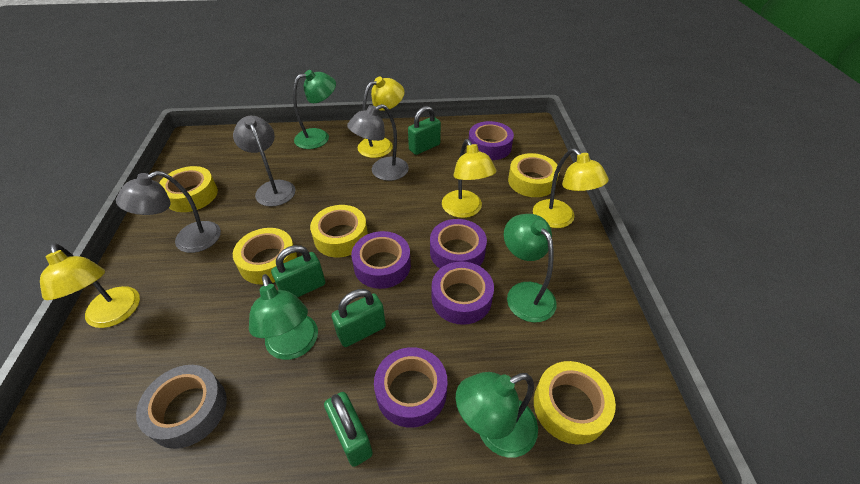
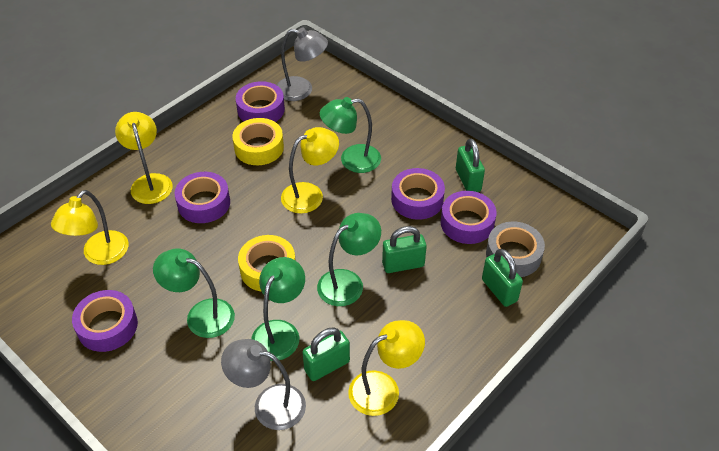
grey lamp: 3 -> 2
yellow tape: 5 -> 2

